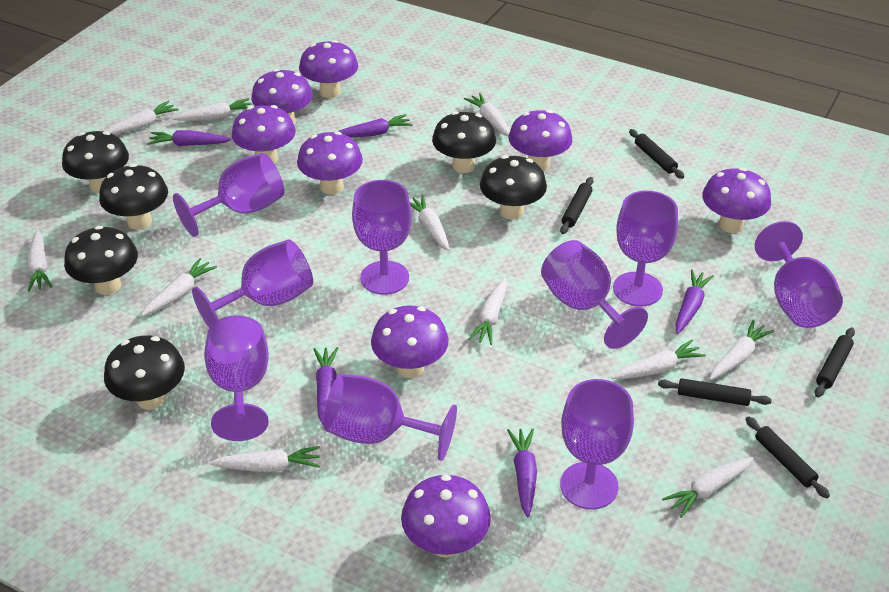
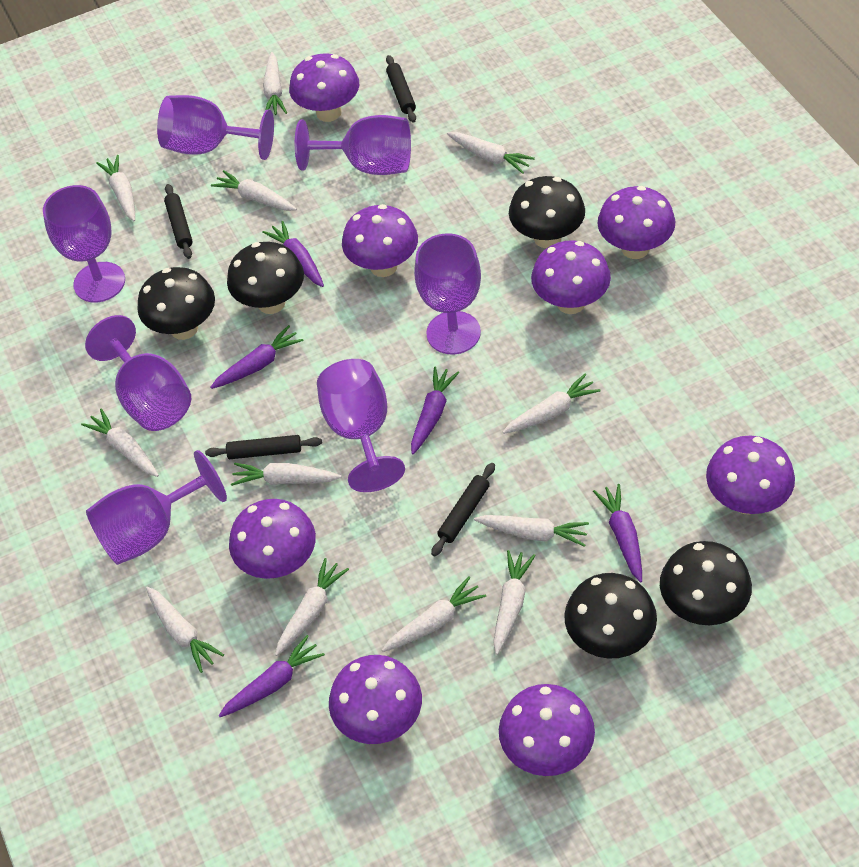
black mushroom: 6 -> 5
black rolling pin: 5 -> 4
purple goblet: 9 -> 7
white carrot: 11 -> 12

